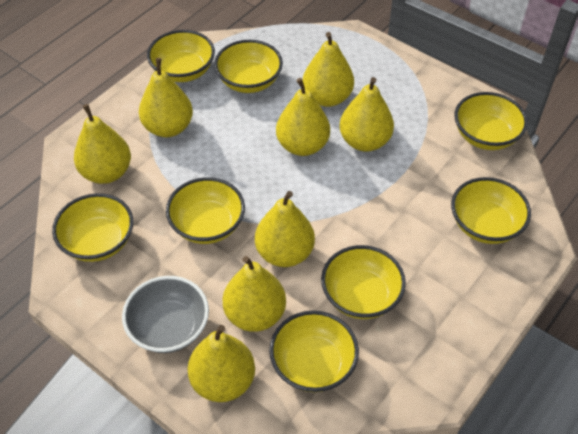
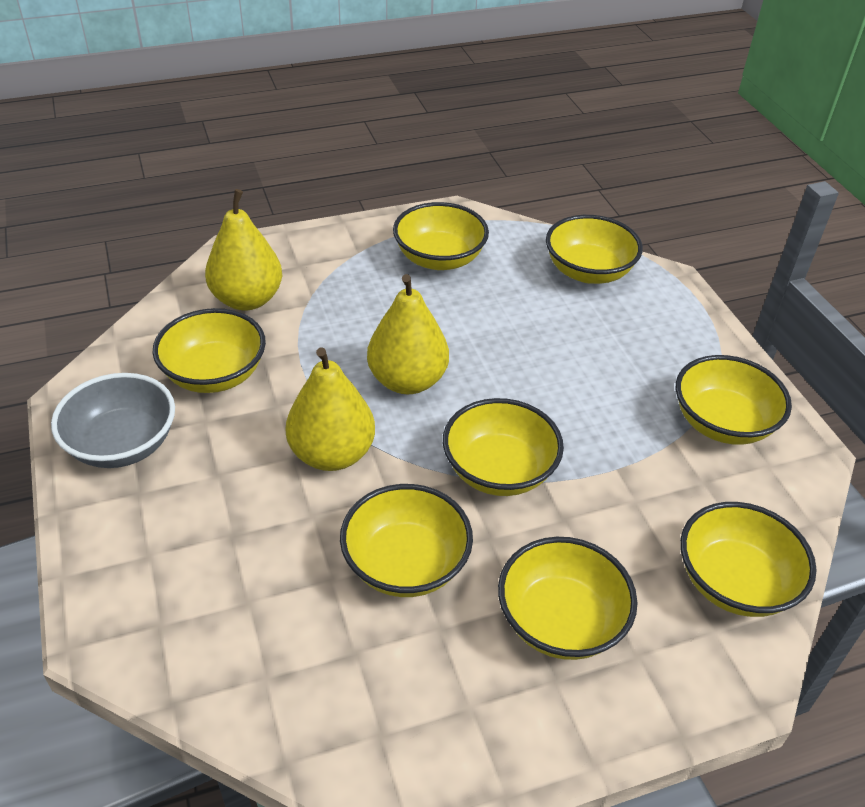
yellow pear: 8 -> 3

